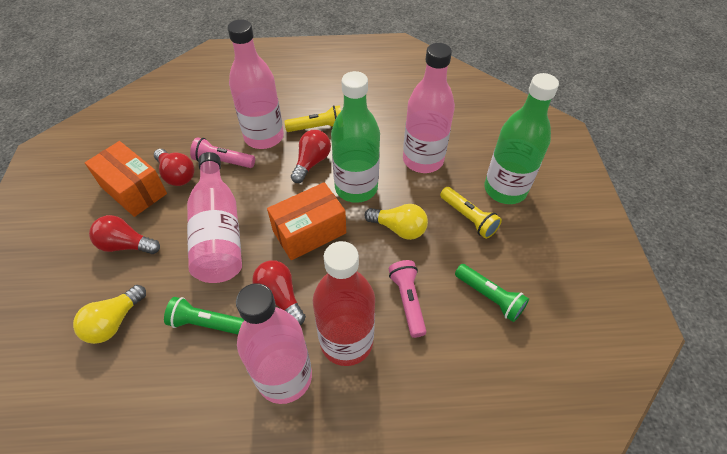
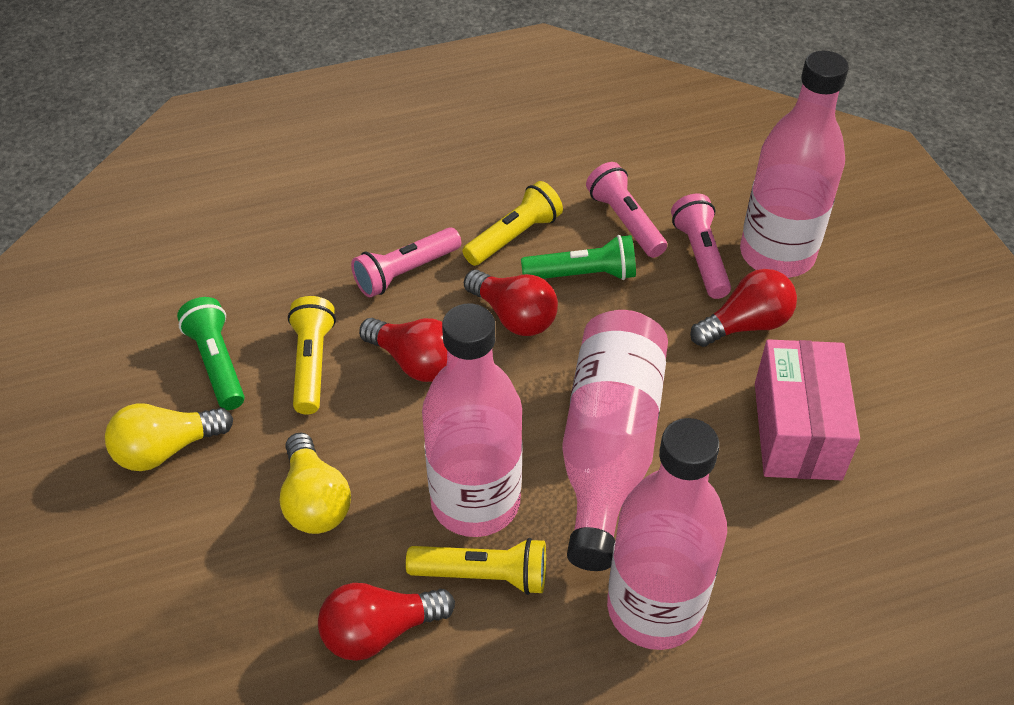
green bottle: 2 -> 0
orange box: 2 -> 0
pink box: 0 -> 1
pink flashlight: 2 -> 3
red bottle: 1 -> 0
yellow flashlight: 2 -> 3

